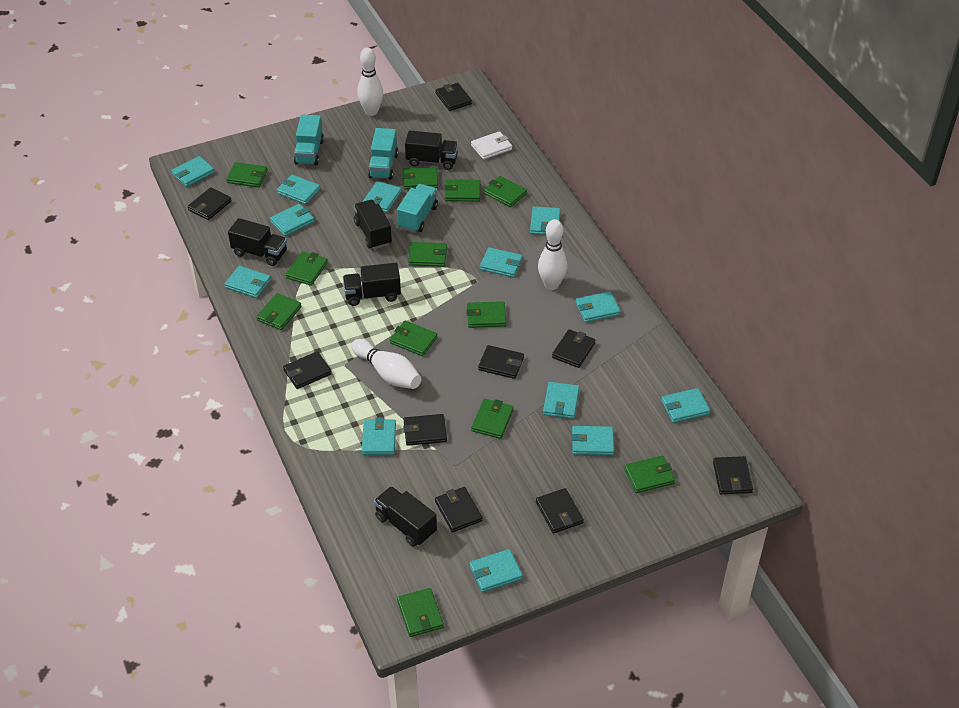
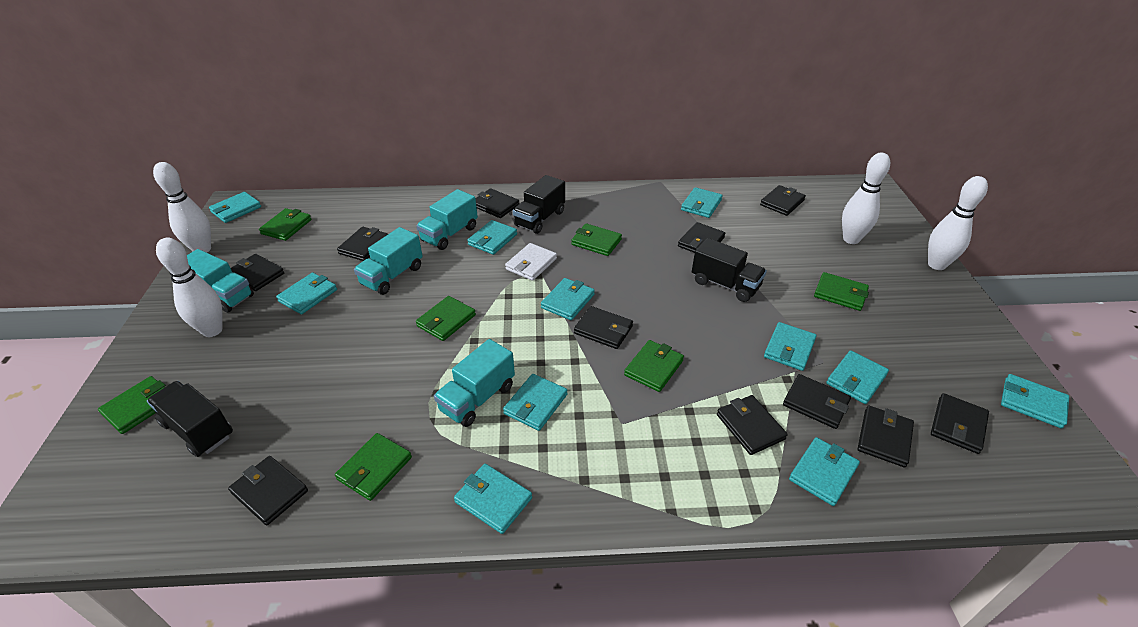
black truck: 5 -> 3
black wallet: 9 -> 11
green wallet: 12 -> 7
turquoise truck: 3 -> 4
turquoise wallet: 13 -> 11
white bowling pin: 3 -> 4

